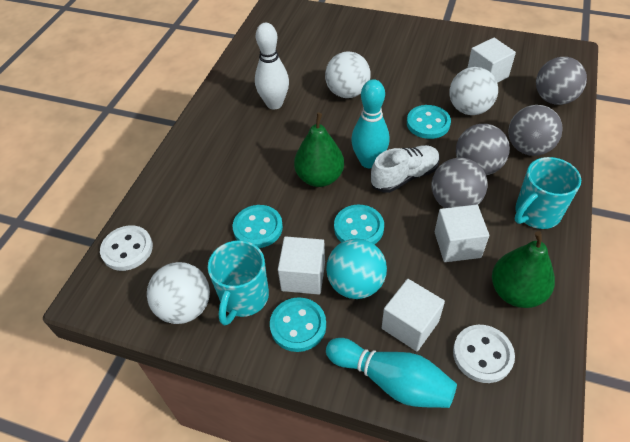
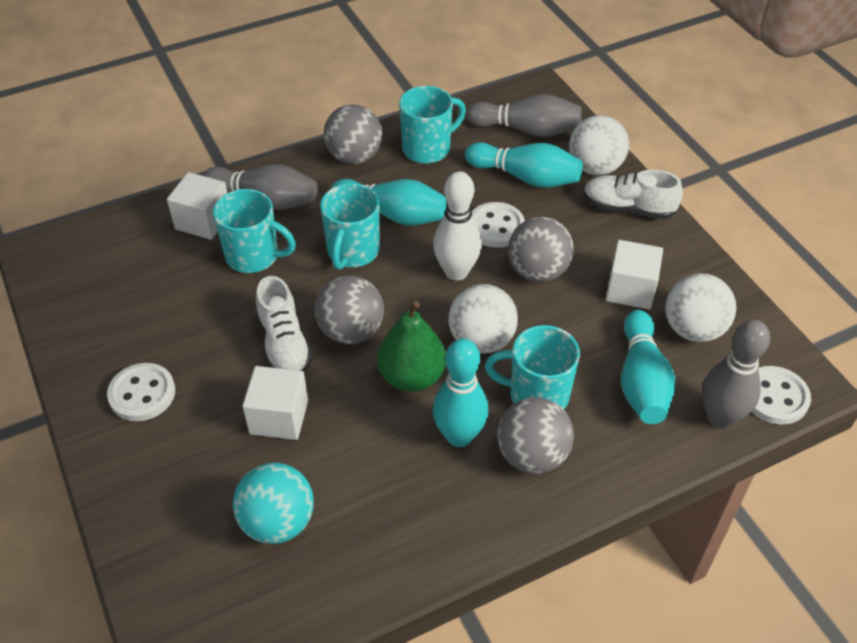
green pear: 2 -> 1
grey bowling pin: 0 -> 3
turquoise bowling pin: 2 -> 4
turquoise button: 4 -> 0
turquoise mug: 2 -> 4
white button: 2 -> 3
white cube: 4 -> 3
white shoe: 1 -> 2

